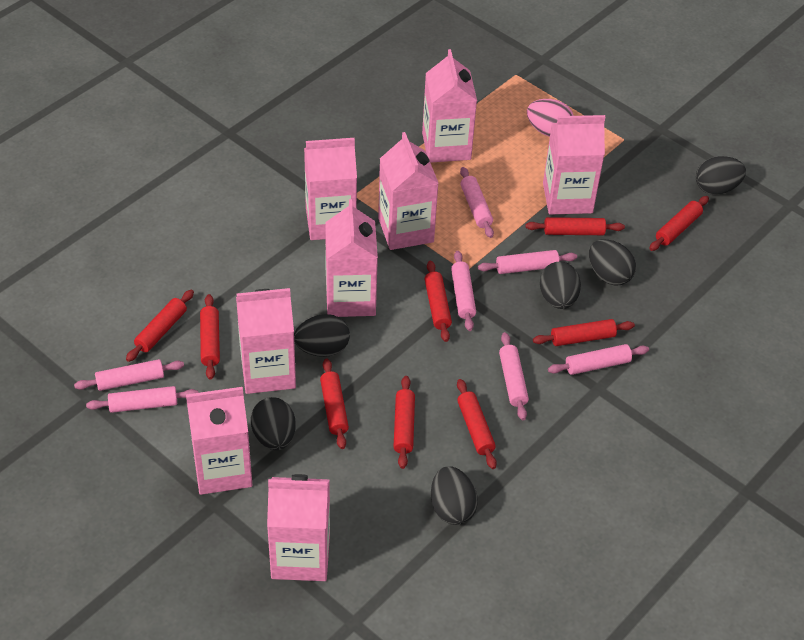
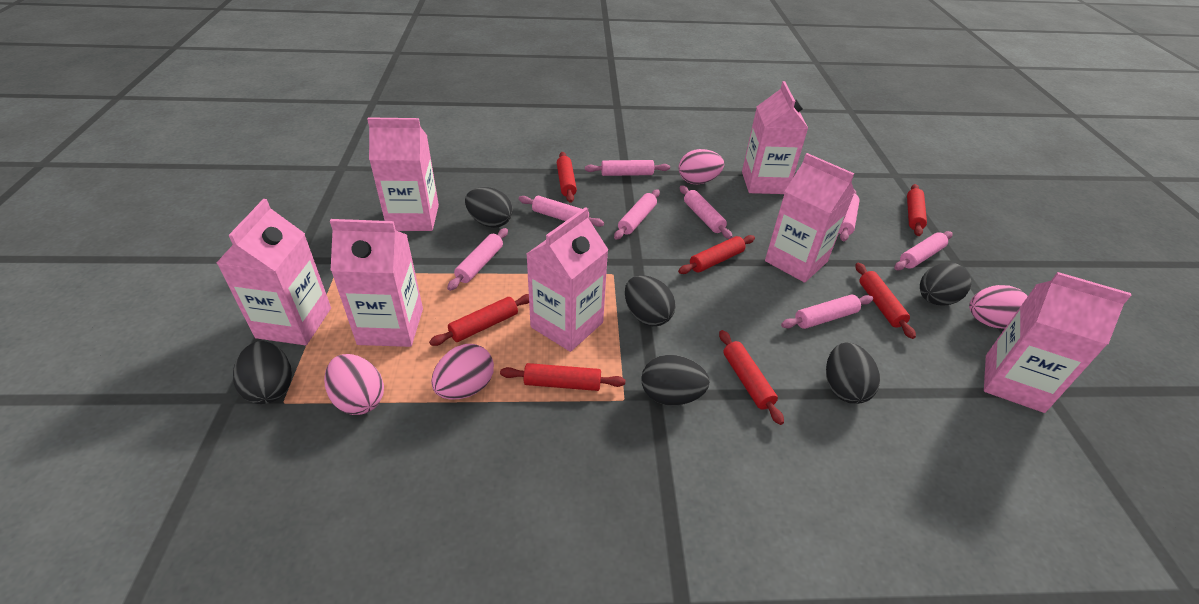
pink carton: 8 -> 7
pink egg: 1 -> 4
pink rolling pin: 7 -> 8
red rolling pin: 9 -> 7

